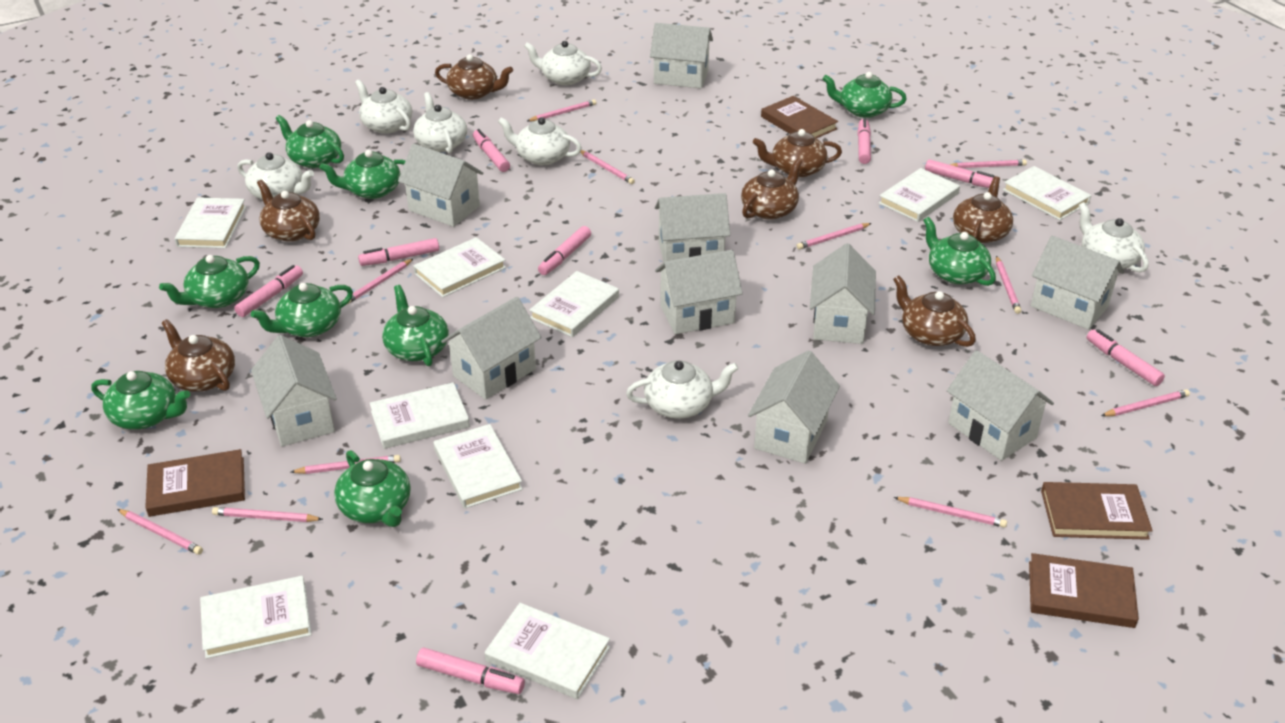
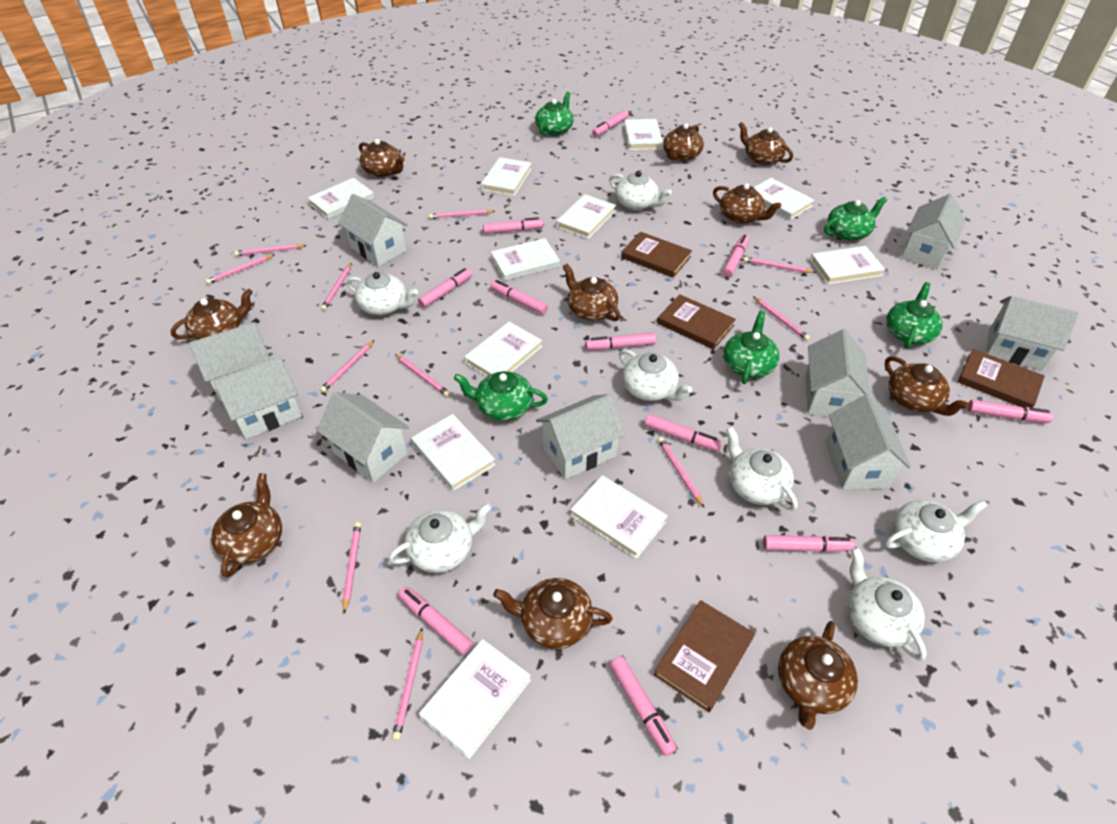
brown teapot: 7 -> 10
green teapot: 9 -> 5
pink marker: 8 -> 11
white book: 9 -> 11
white house: 10 -> 9

